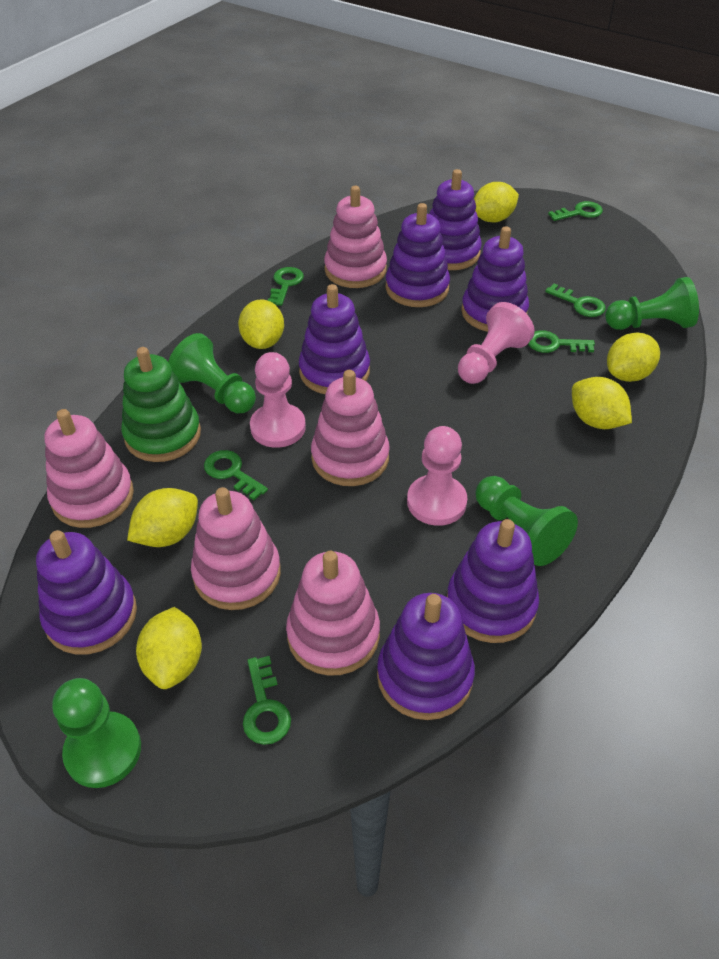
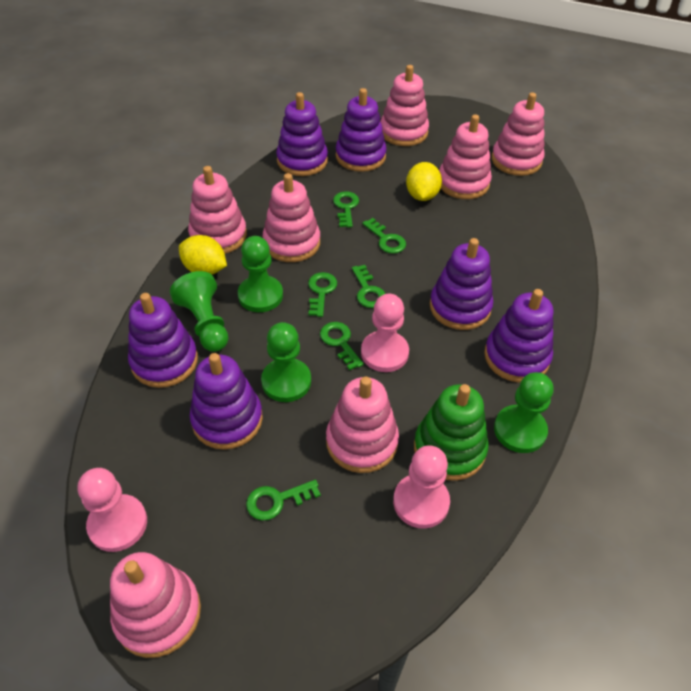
pink stacking toy: 5 -> 7
purple stacking toy: 7 -> 6
yellow lemon: 6 -> 2

